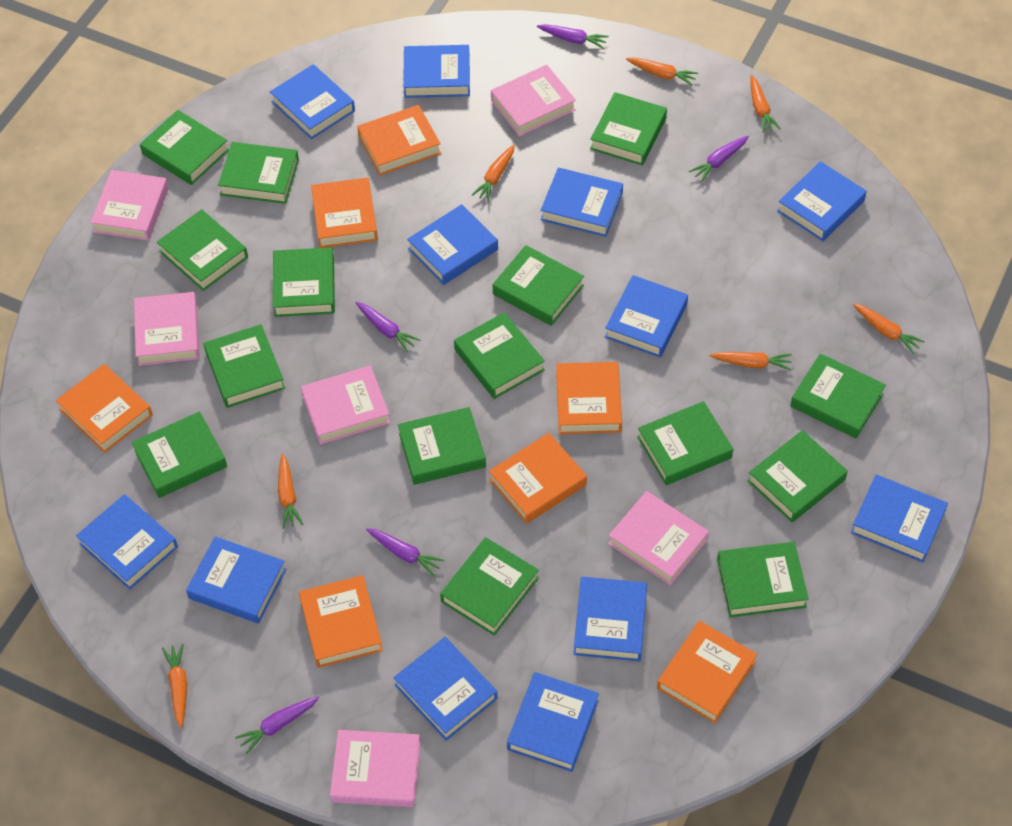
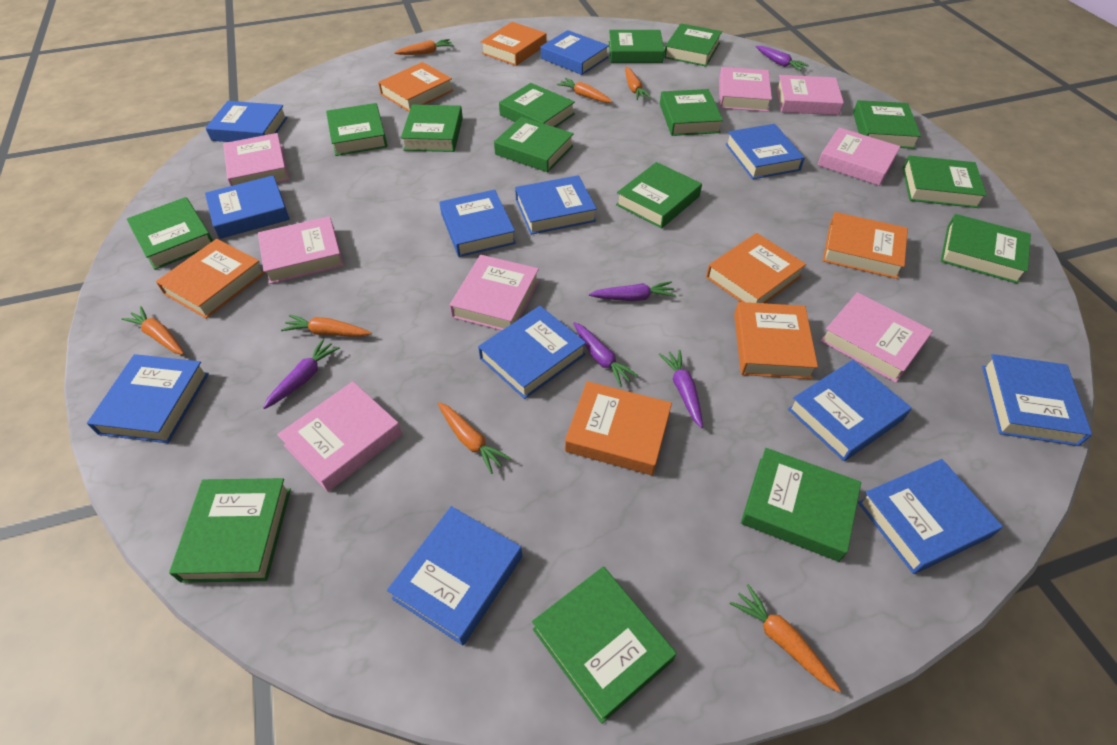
pink book: 6 -> 8

